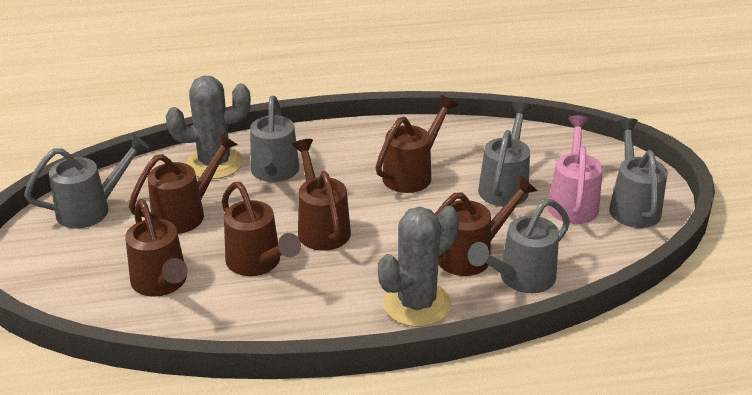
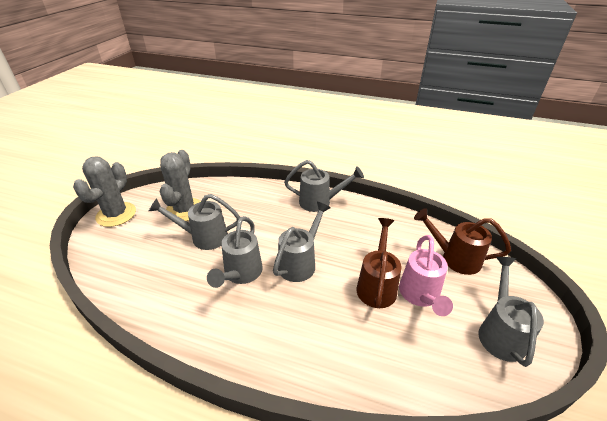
brown watering can: 6 -> 2

